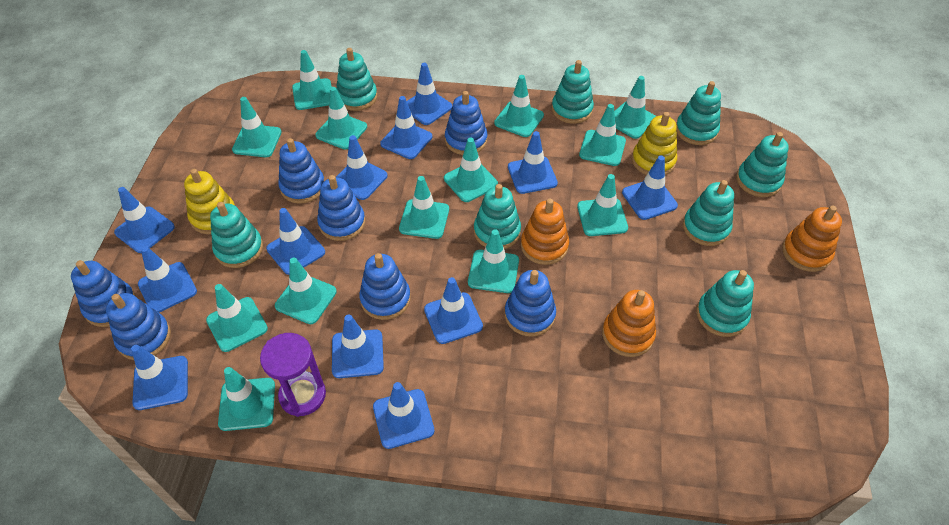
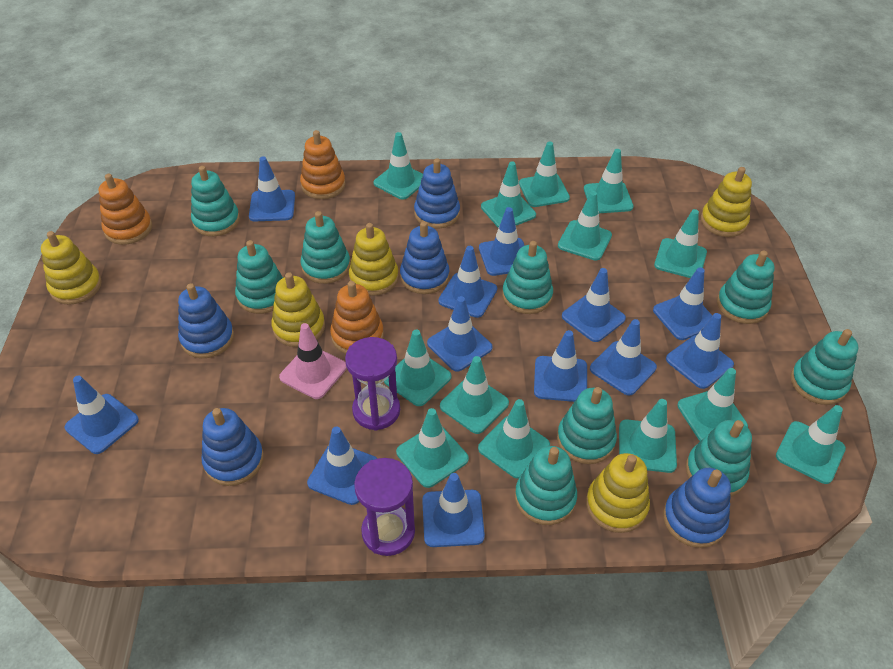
blue stacking toy: 7 -> 5
pink traffic cone: 0 -> 1
purple hourglass: 1 -> 2
turquoise stacking toy: 8 -> 9
yellow stacking toy: 2 -> 5

